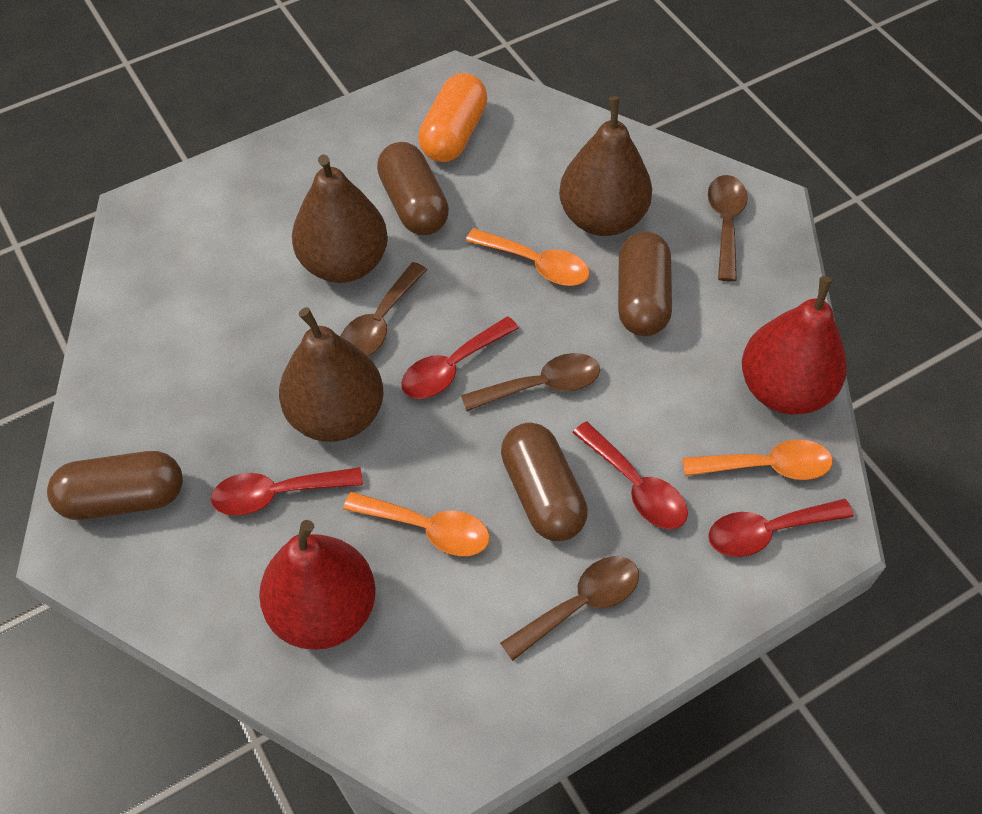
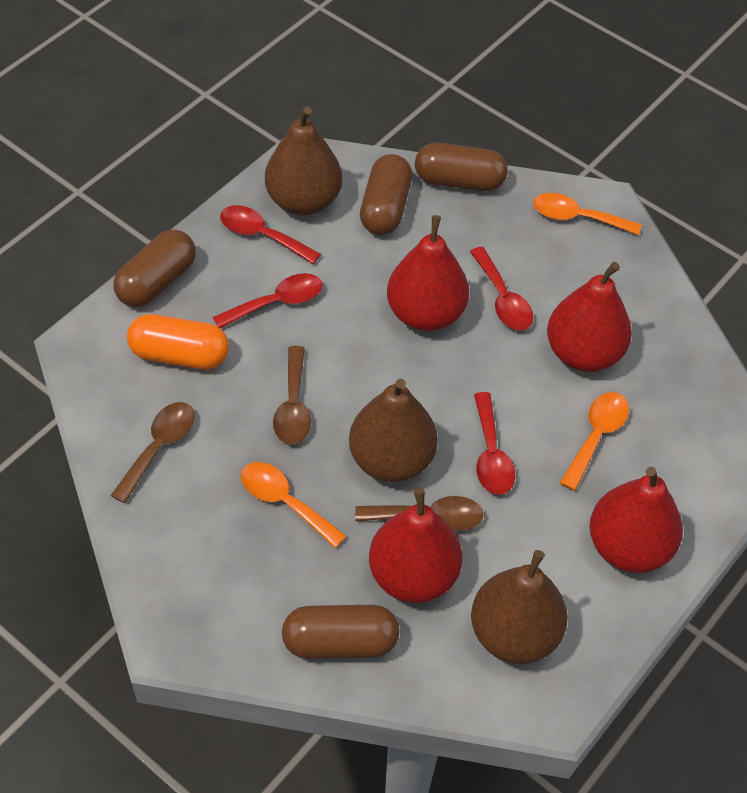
brown spoon: 4 -> 3
red pear: 2 -> 4

